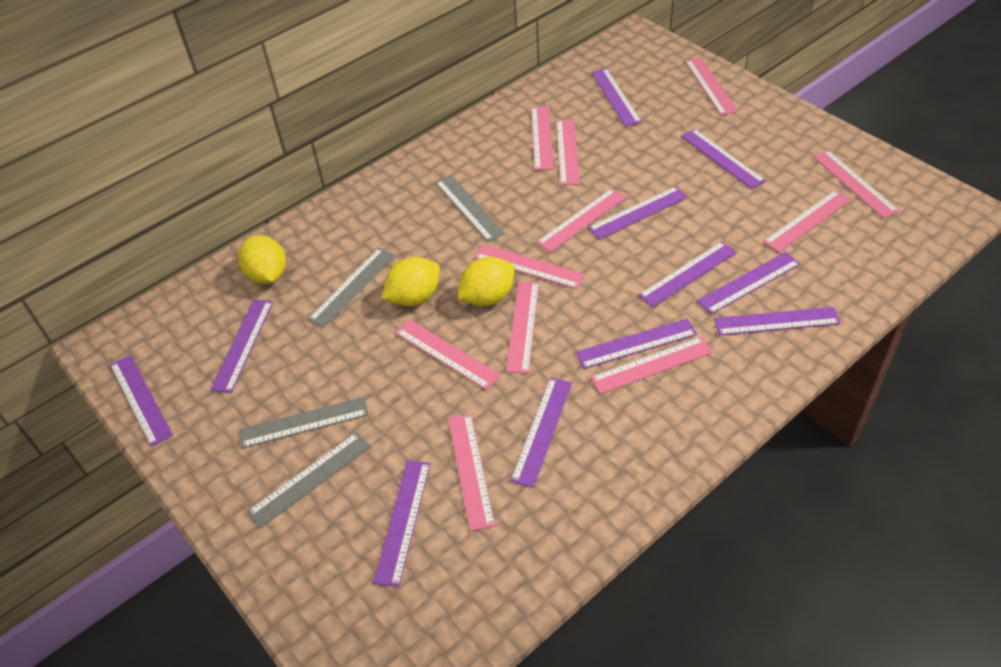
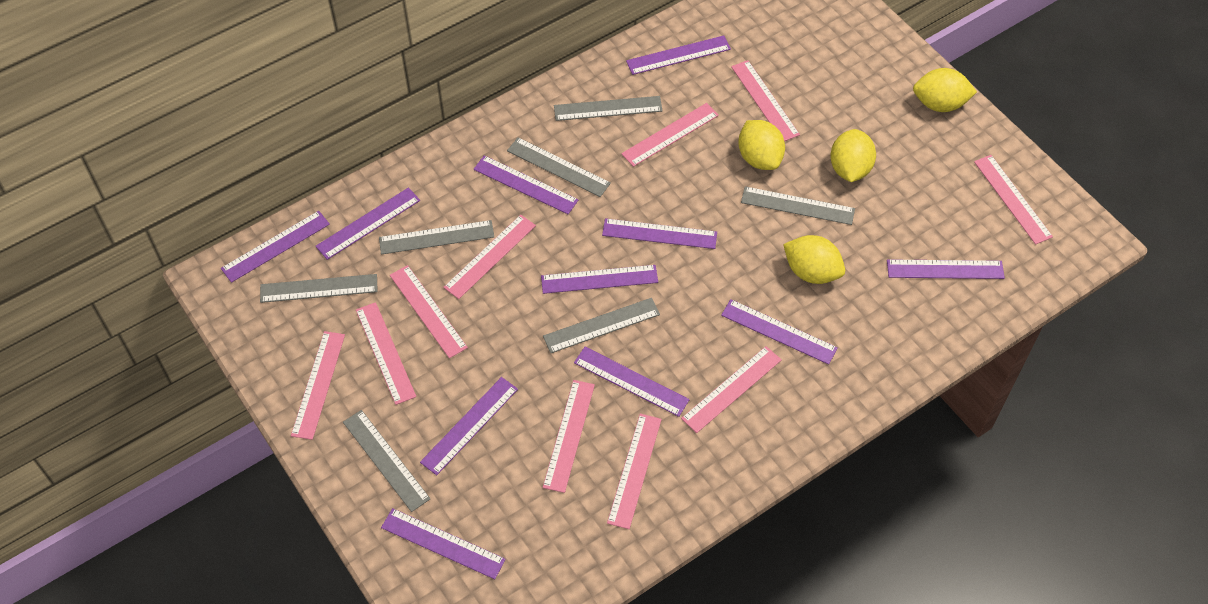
grey ruler: 4 -> 7
pink ruler: 11 -> 10
yellow lemon: 3 -> 4

